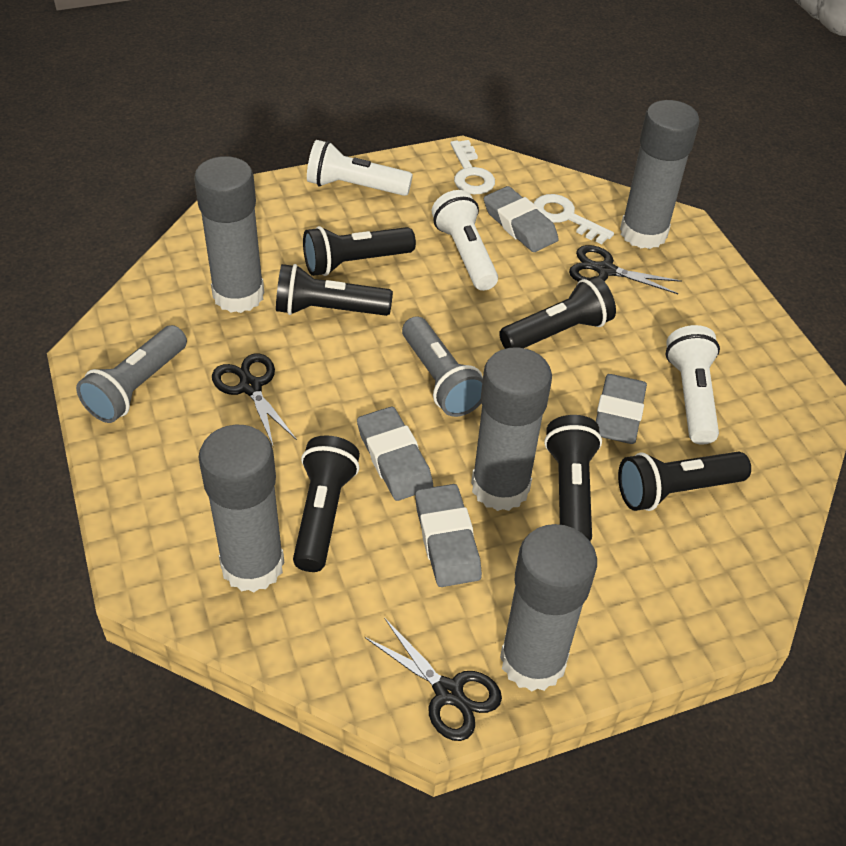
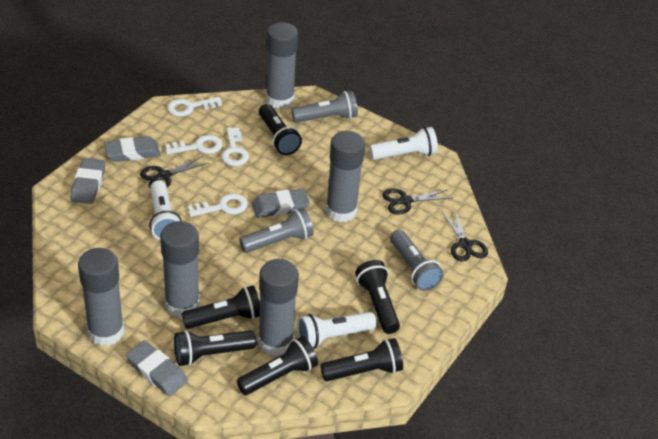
grey flashlight: 2 -> 3
white key: 2 -> 4

